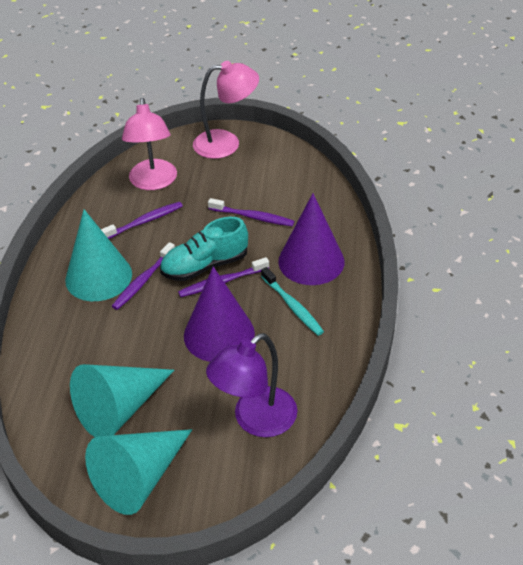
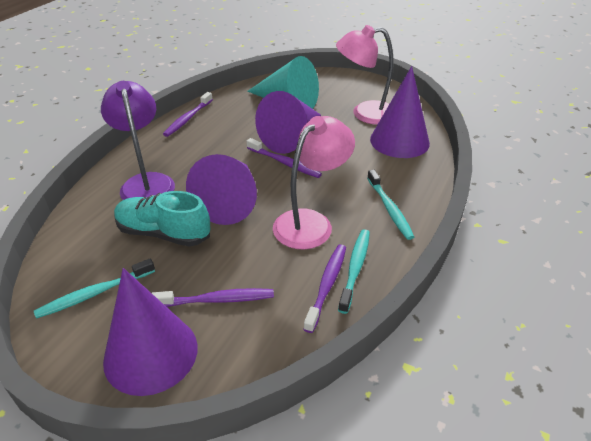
purple cone: 2 -> 4
turquoise cone: 3 -> 1
turquoise toothbrush: 1 -> 3

